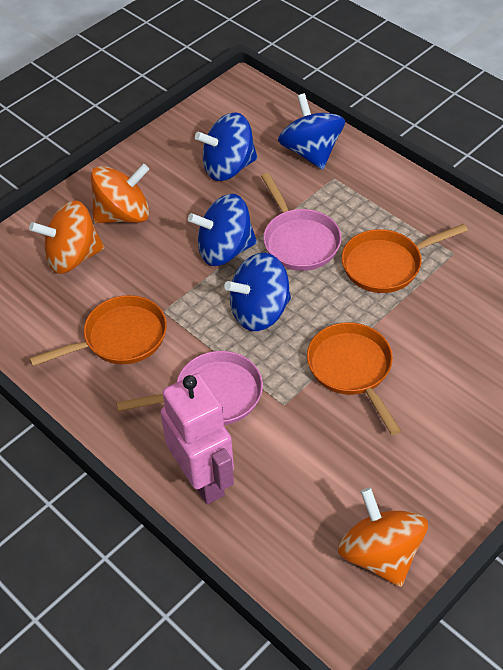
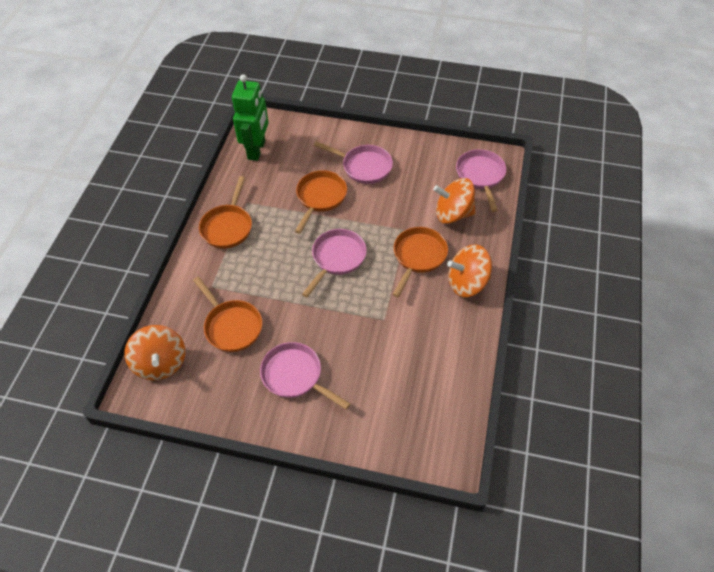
blue spinning top: 4 -> 0
green robot: 0 -> 1
orange pan: 3 -> 4
pink pan: 2 -> 4
pink robot: 1 -> 0

